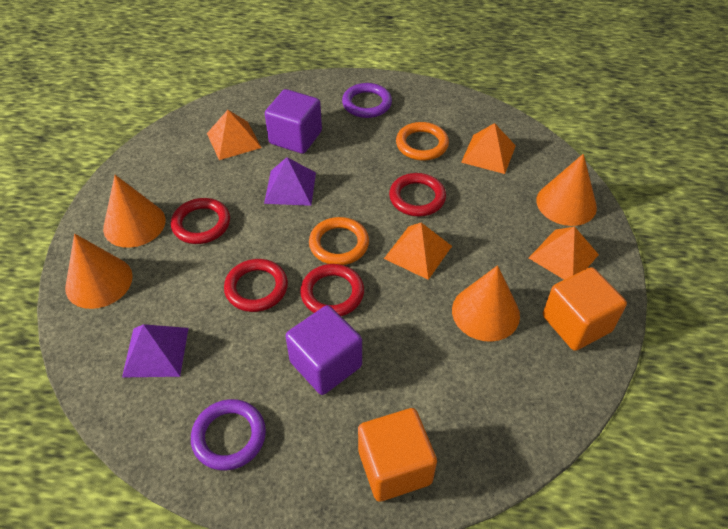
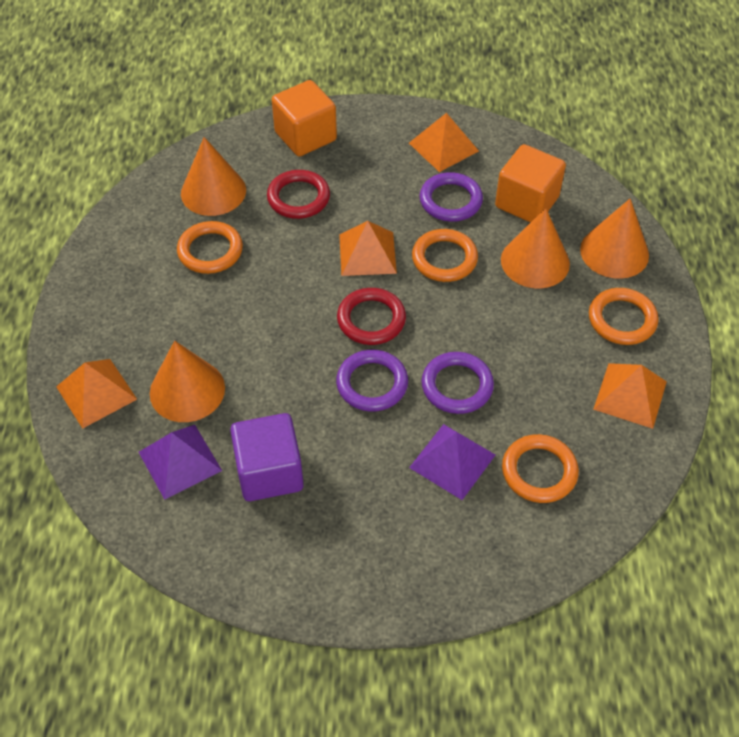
orange ring: 2 -> 4
purple cube: 2 -> 1
purple ring: 2 -> 3
red ring: 4 -> 2

